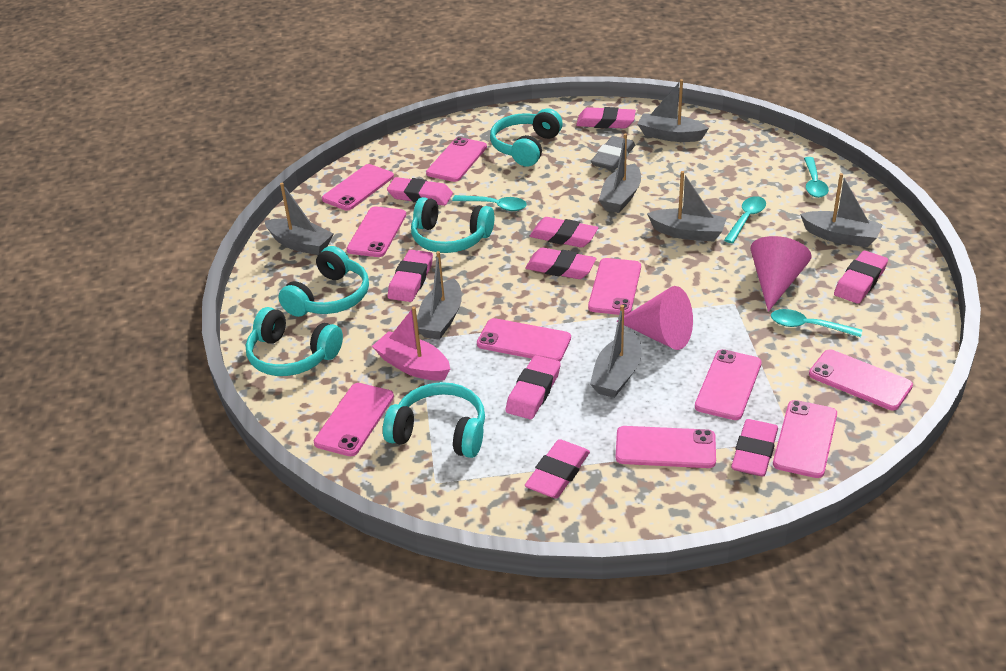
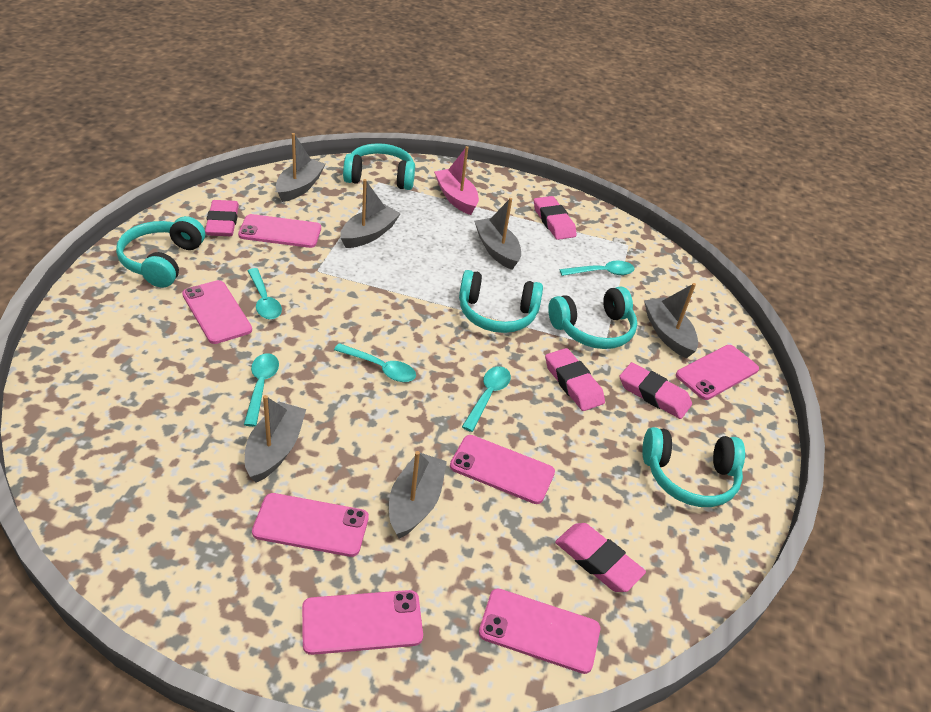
grey boat: 7 -> 6
grey eraser: 1 -> 0
pink cone: 2 -> 0
pink eraser: 9 -> 5
pink phone: 10 -> 7
turquoise spoon: 4 -> 5

